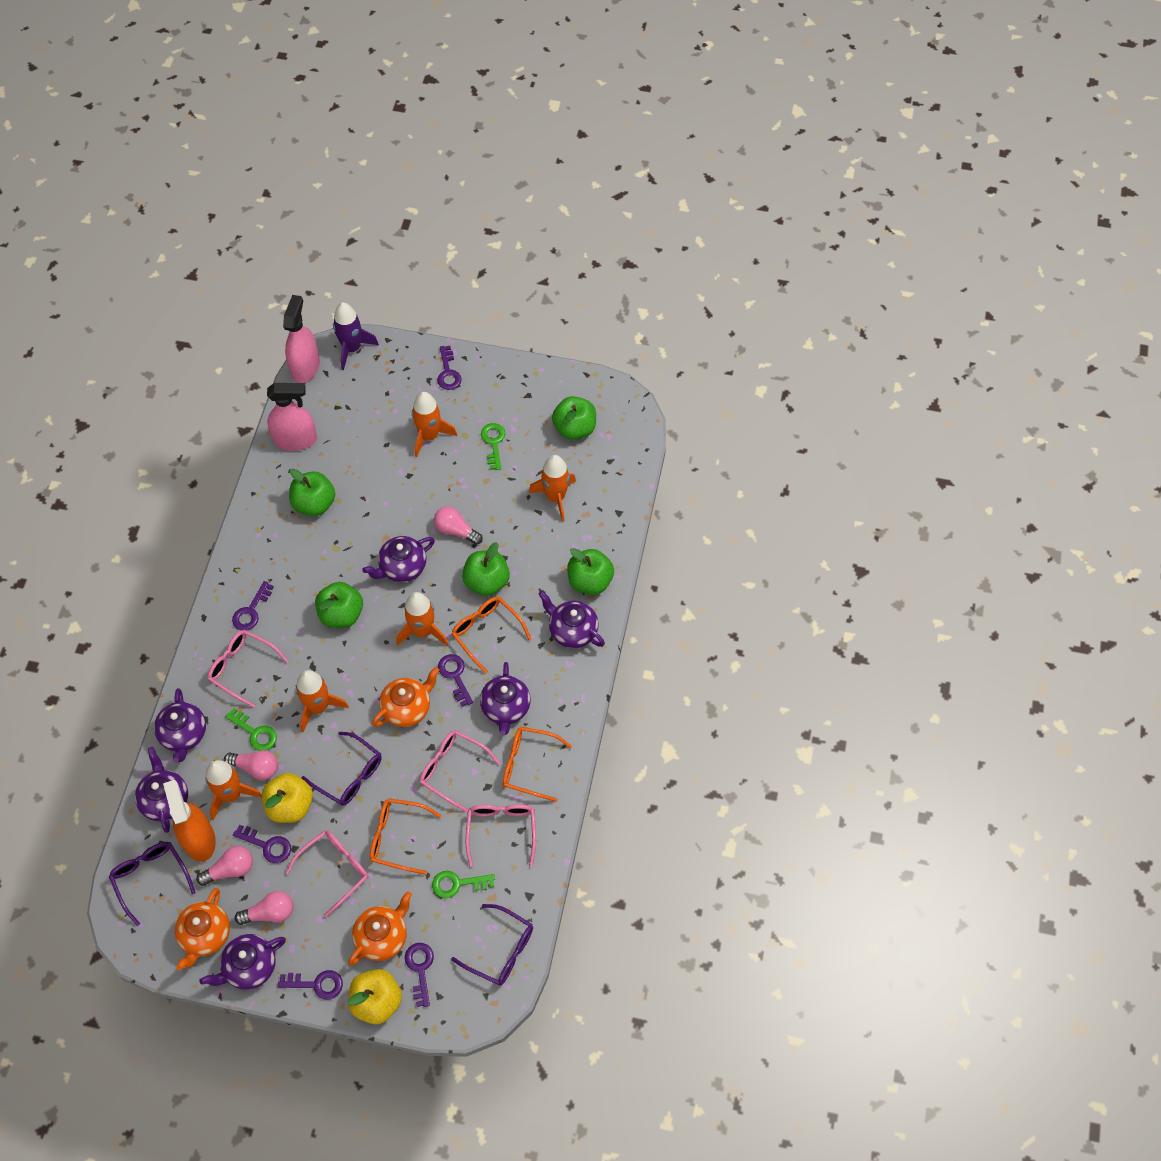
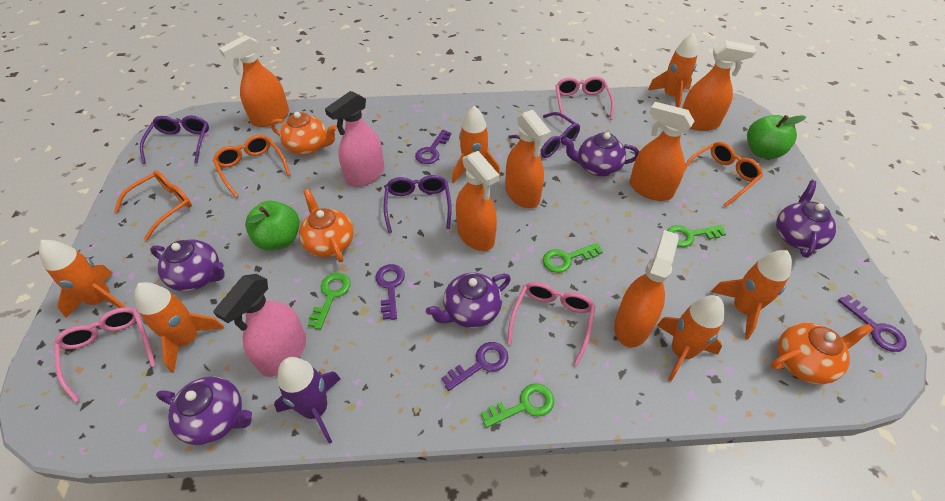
green apple: 5 -> 2
green key: 3 -> 4
orange rocket: 5 -> 6
orange spray bottle: 1 -> 6
pink glasses: 4 -> 3
pink light bulb: 4 -> 0
purple key: 6 -> 4
purple teapot: 6 -> 5
yellow apple: 2 -> 0

